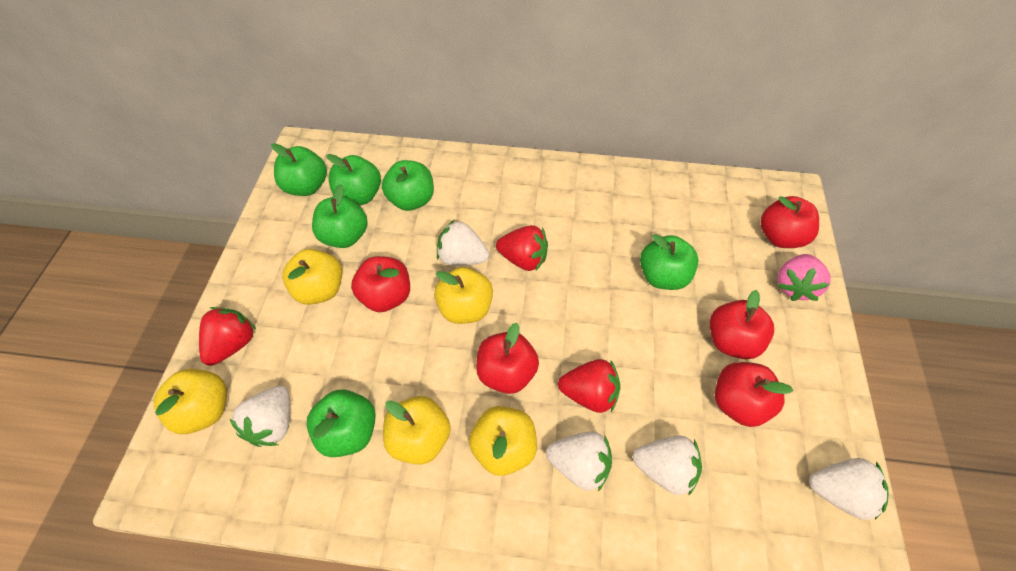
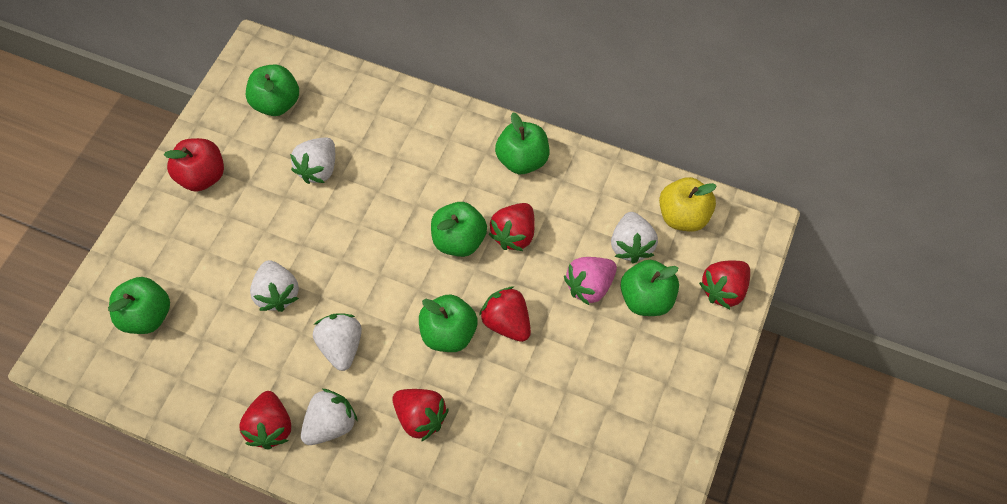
red apple: 5 -> 1
red strawberry: 3 -> 5
yellow apple: 5 -> 1

